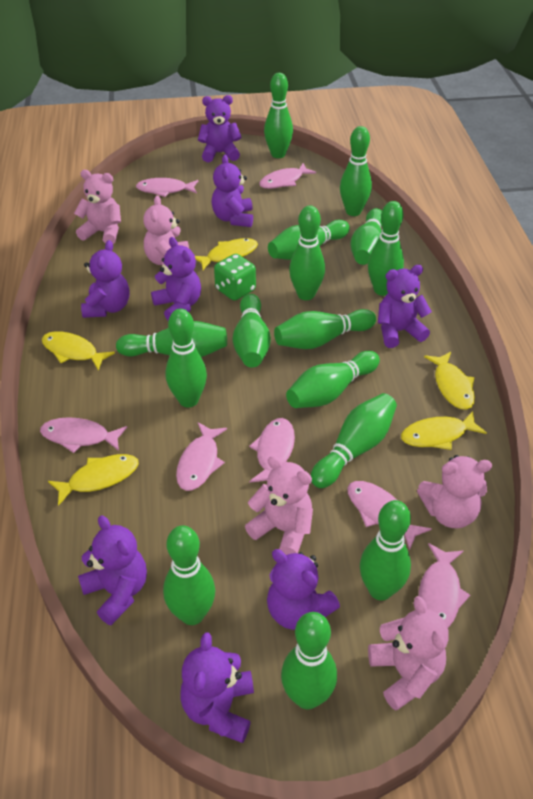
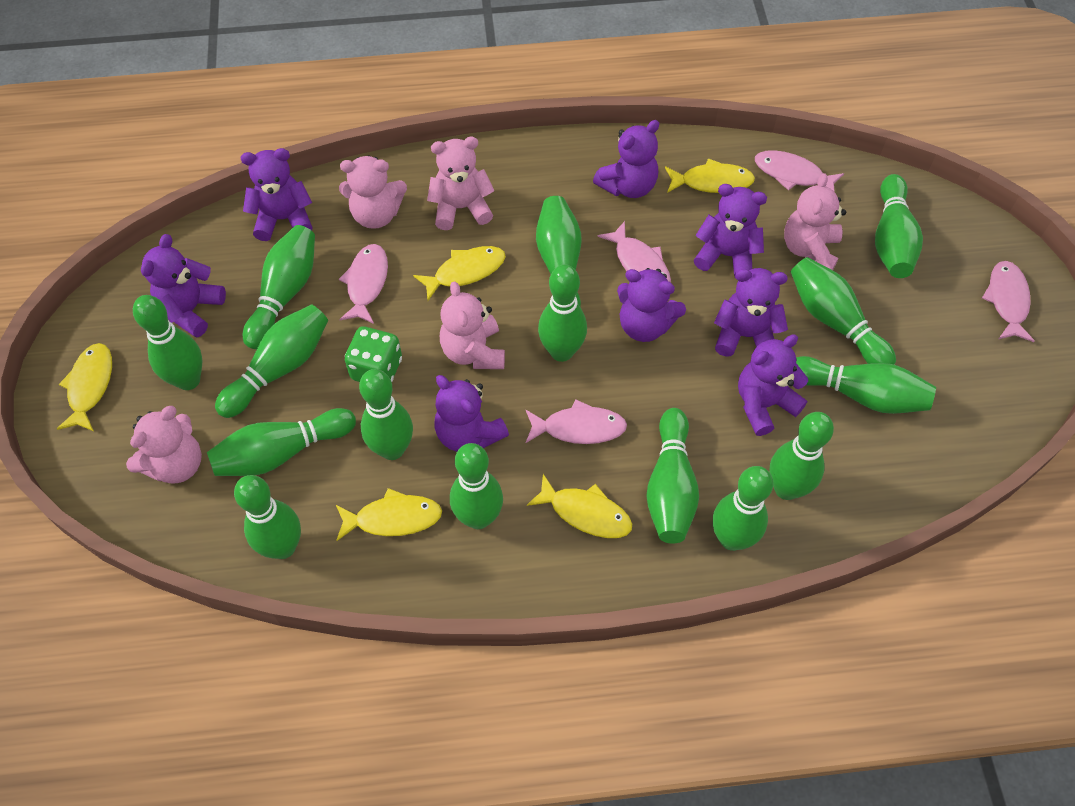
pink fish: 7 -> 5

